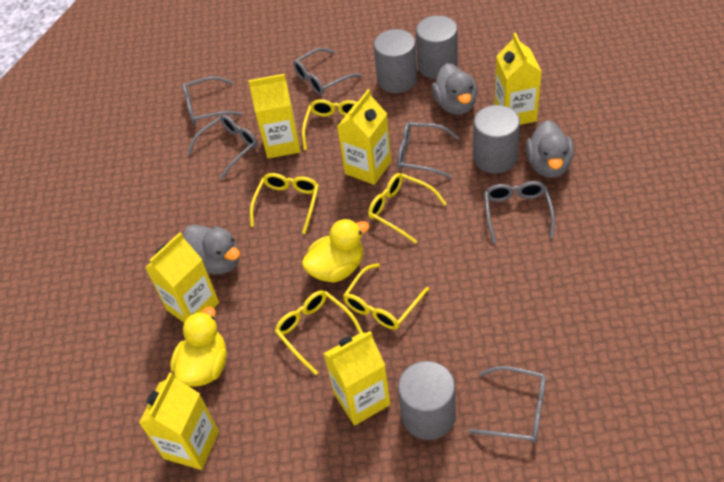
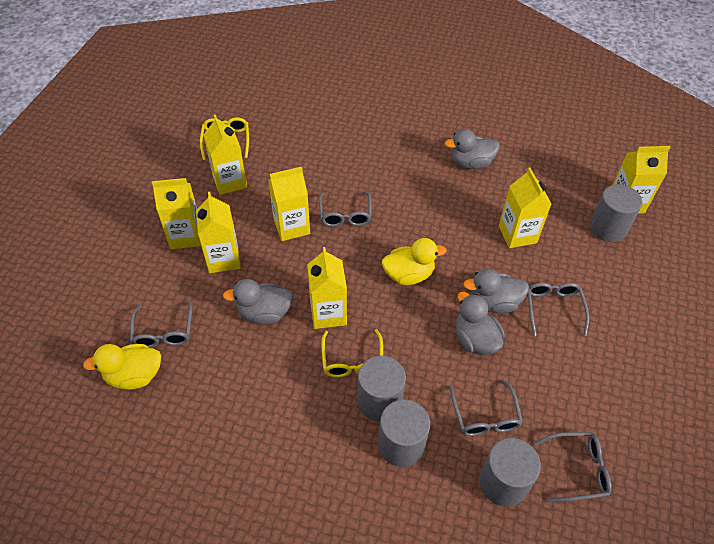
grey duck: 3 -> 4
grey glasses: 6 -> 5
yellow carton: 6 -> 7
yellow glasses: 5 -> 2

